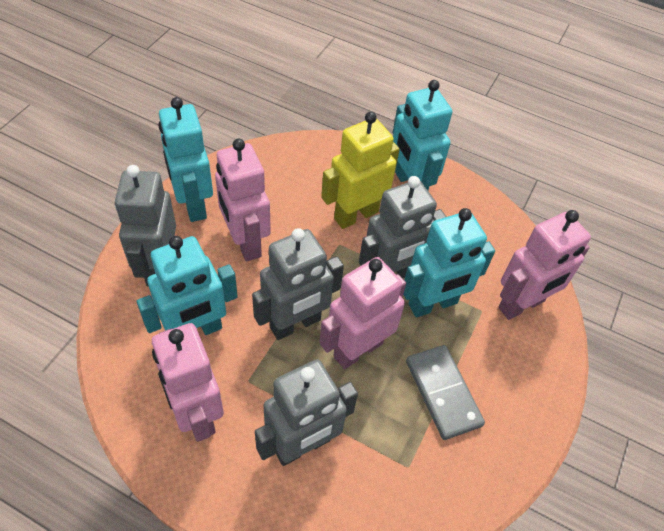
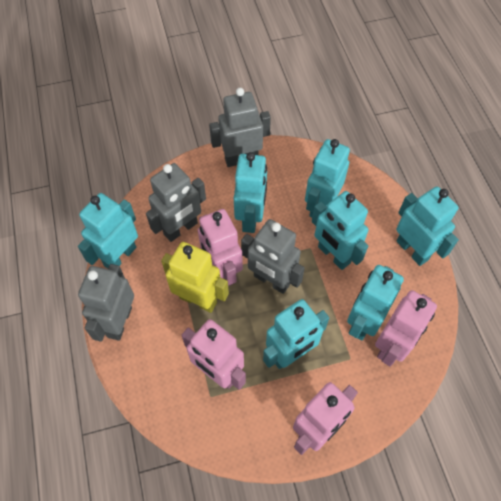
grey domino: 1 -> 0
turquoise robot: 4 -> 7

